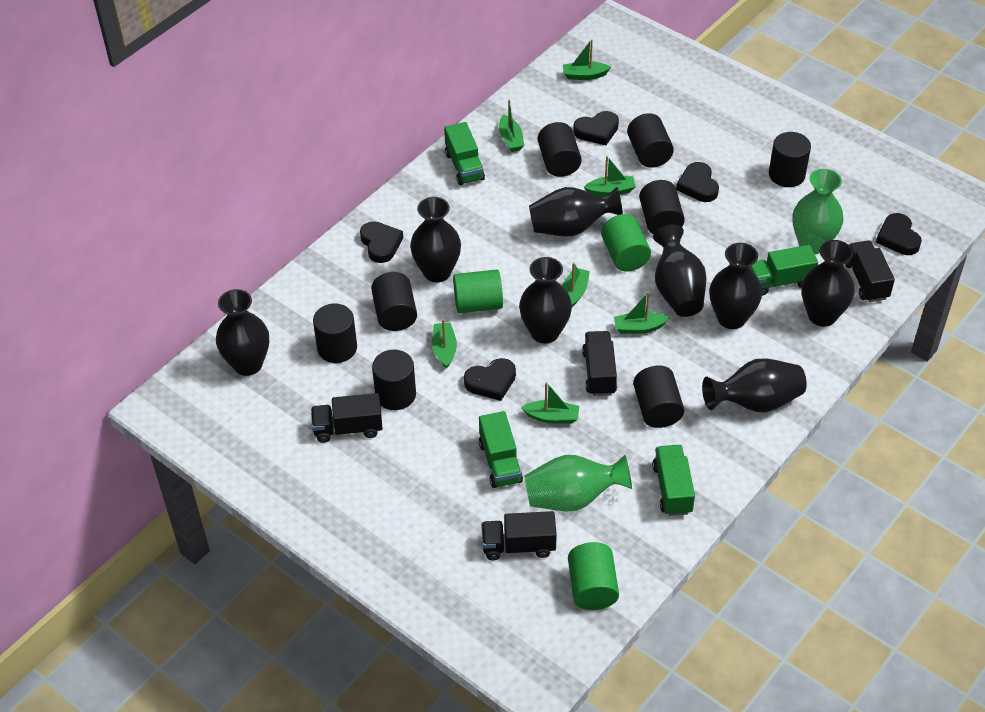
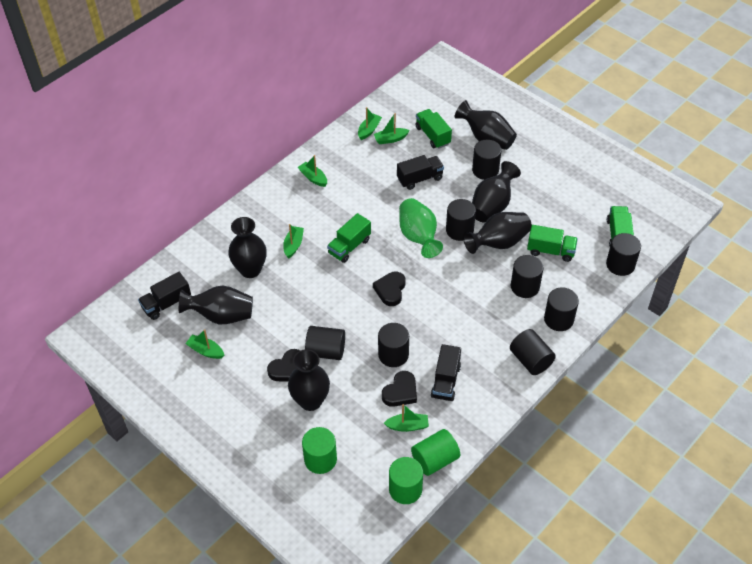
black heart: 5 -> 3
black truck: 4 -> 3
black vase: 8 -> 6
green boat: 7 -> 6
green vase: 2 -> 1

